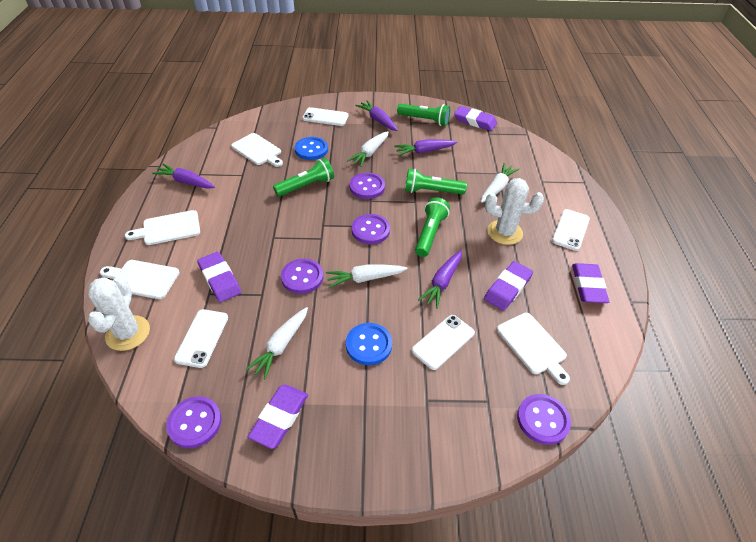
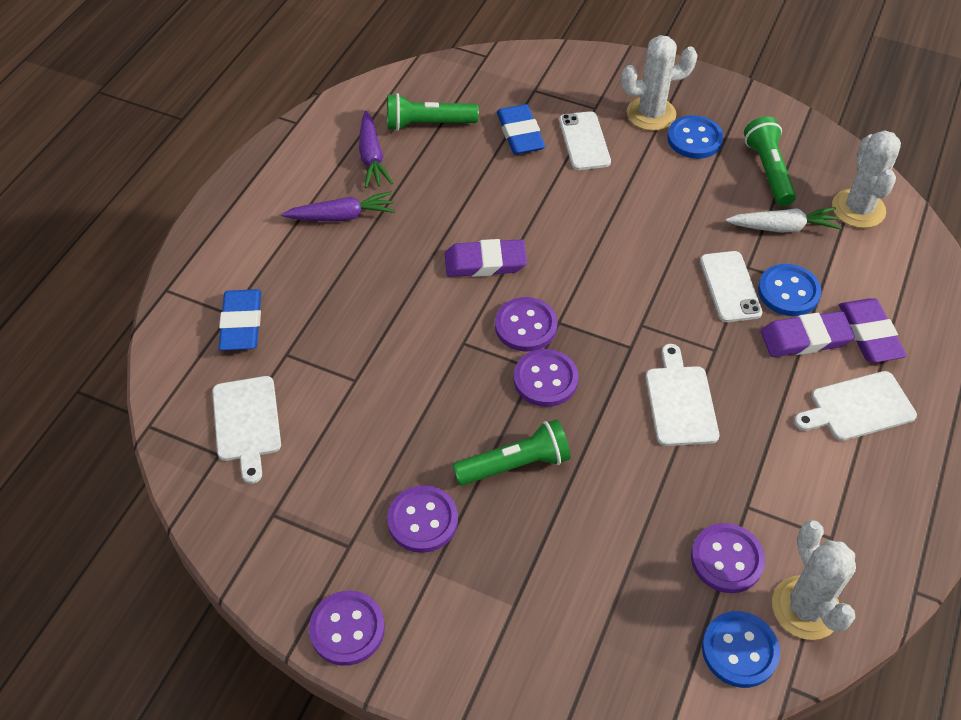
blue button: 2 -> 3
blue eraser: 0 -> 2
green flashlight: 4 -> 3
purple carrot: 4 -> 2
purple eraser: 5 -> 3
white cactus: 2 -> 3
white carrot: 4 -> 1
white cutting board: 4 -> 3
white phone: 4 -> 2

